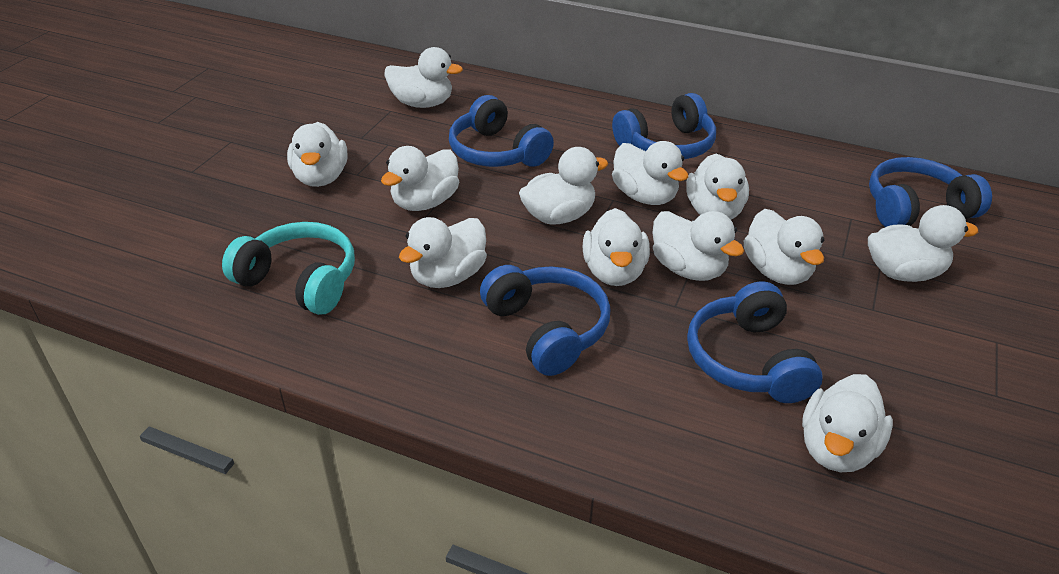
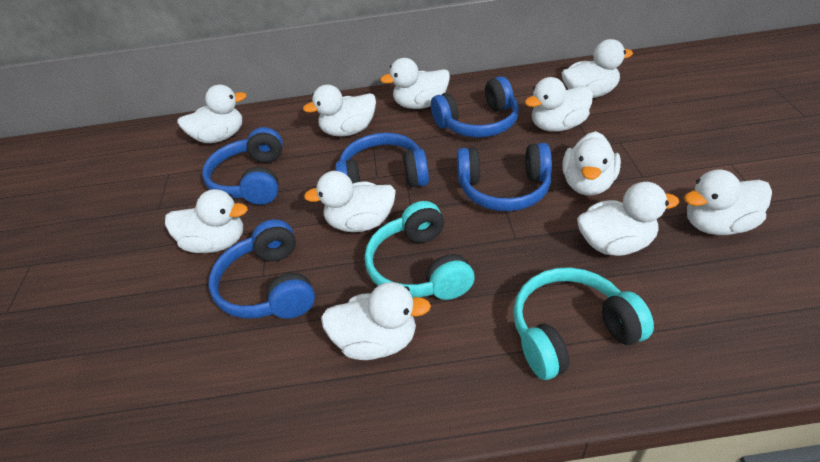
turquoise headphones: 1 -> 2
white duck: 12 -> 11

